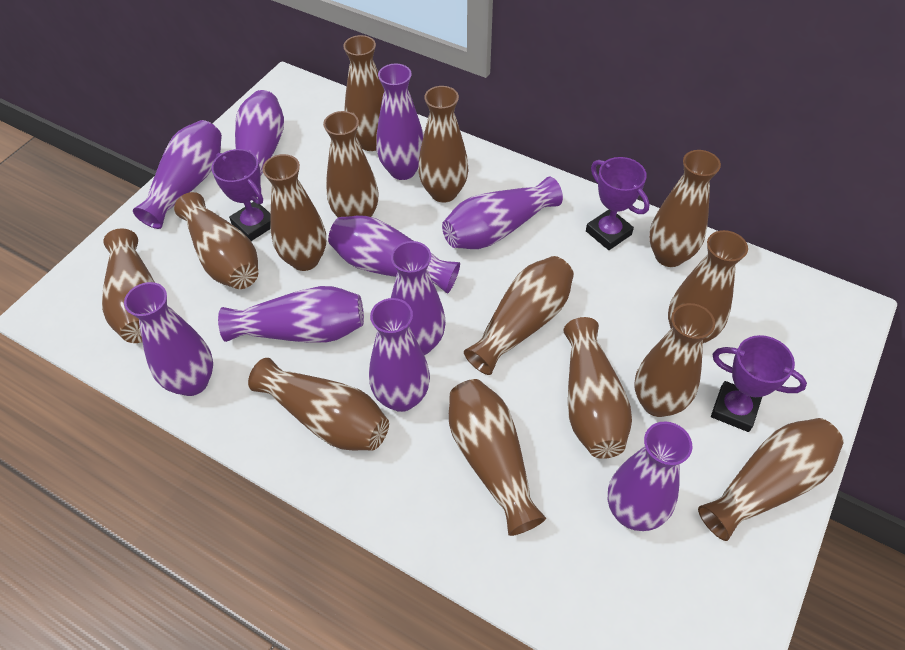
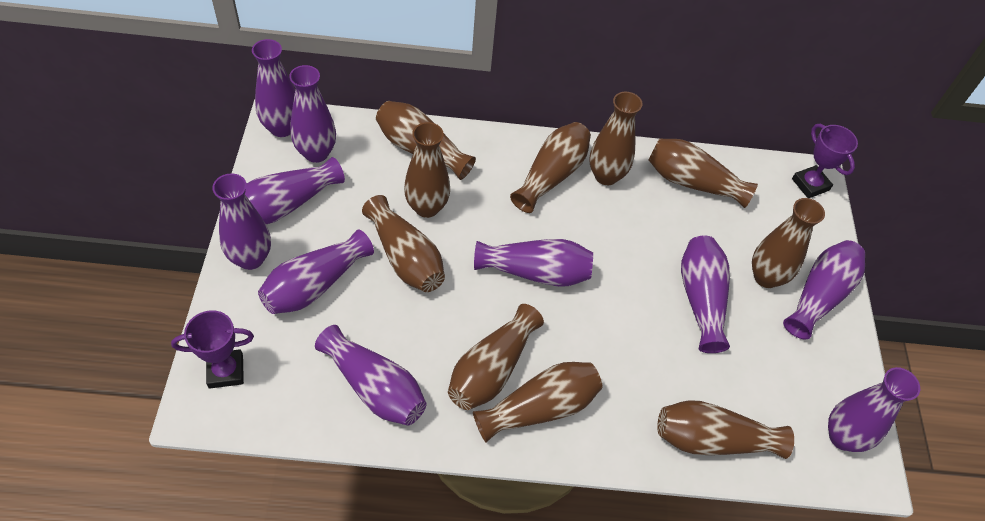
brown vase: 14 -> 10
purple trophy: 3 -> 2

